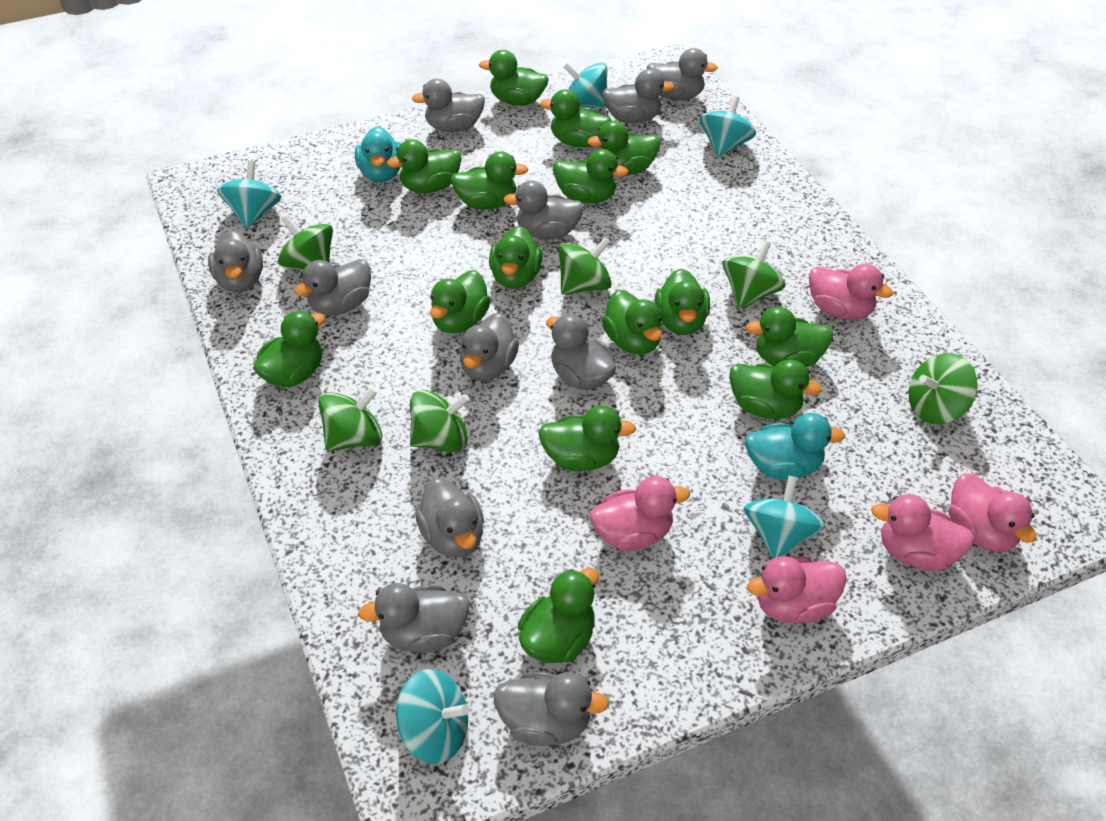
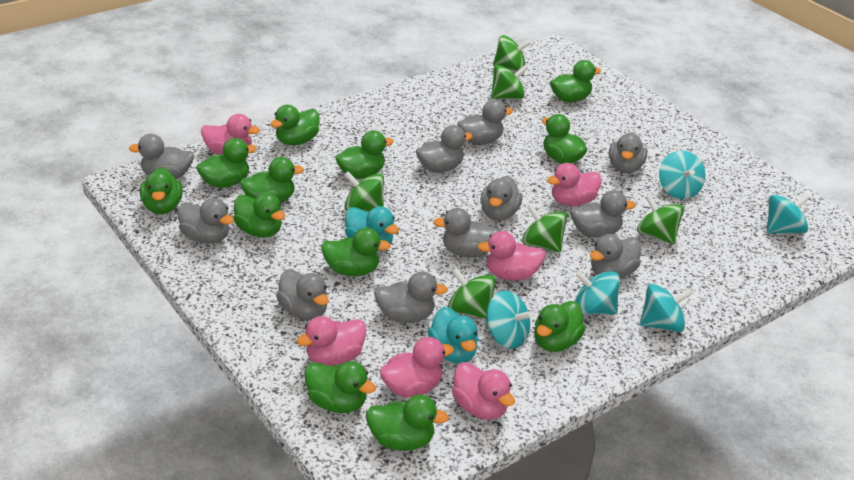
green duck: 15 -> 12
pink duck: 5 -> 6

